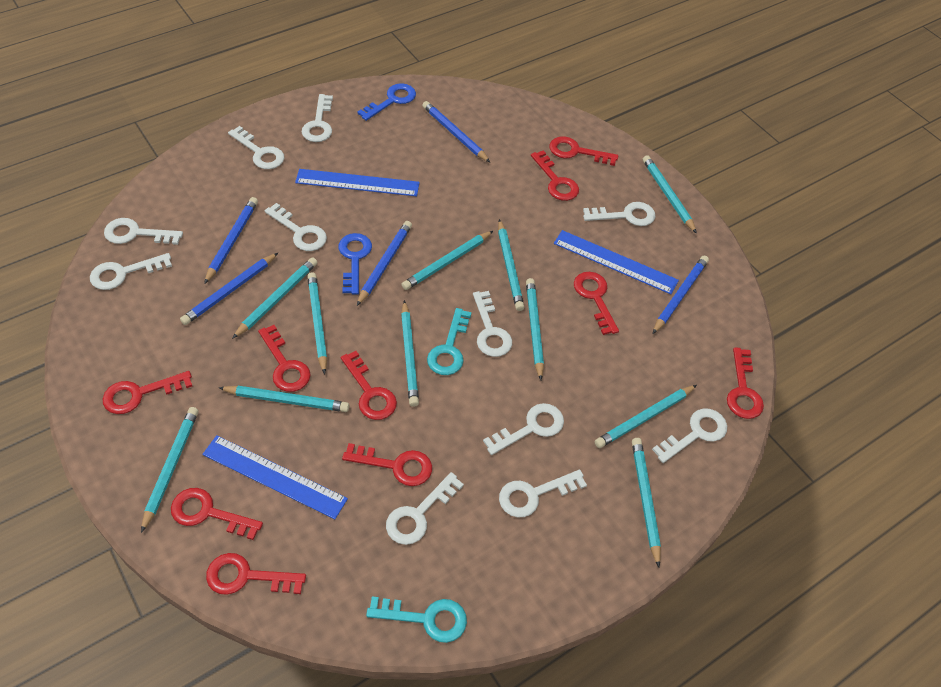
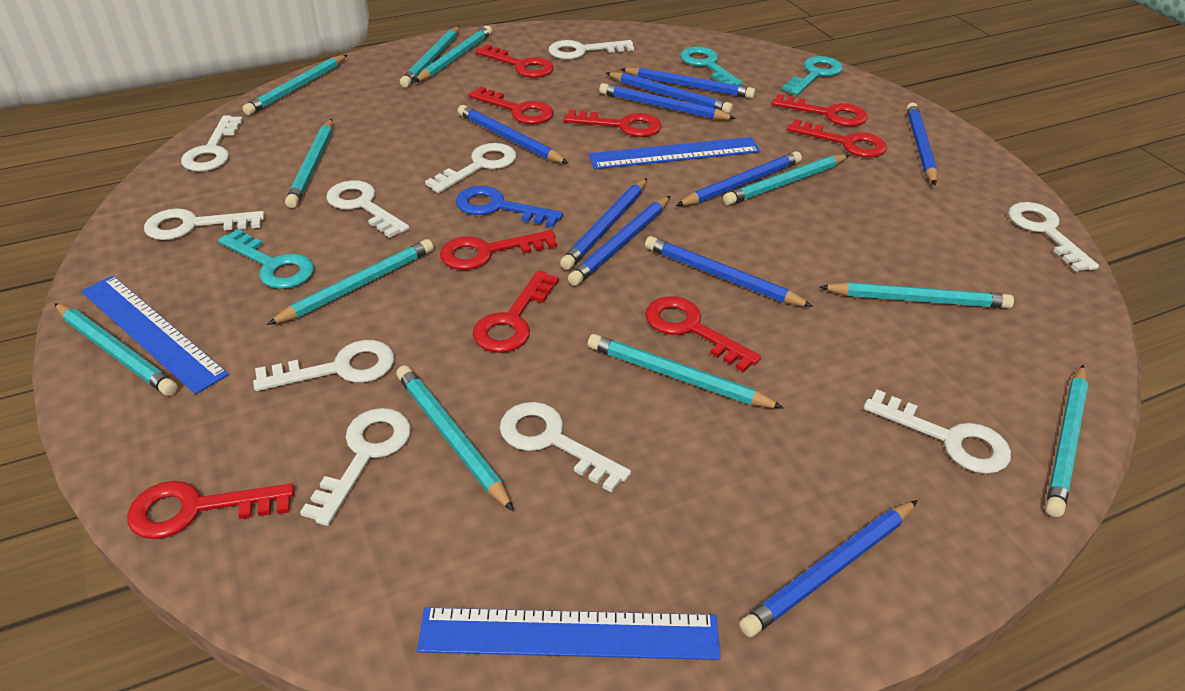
blue key: 2 -> 1
blue pencil: 5 -> 10
red key: 10 -> 9
turquoise key: 2 -> 3
white key: 11 -> 10

